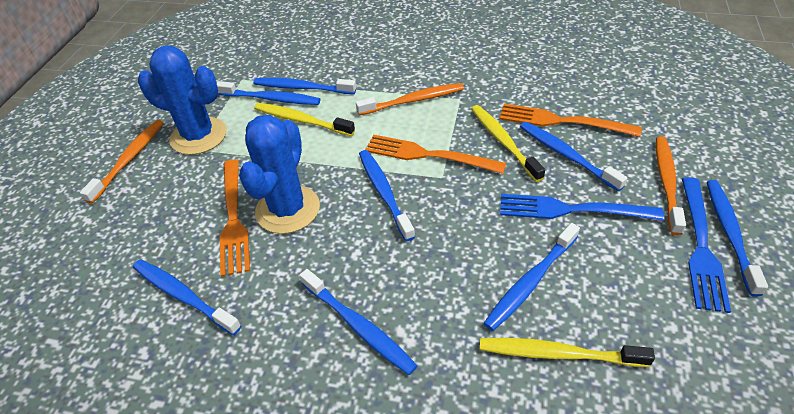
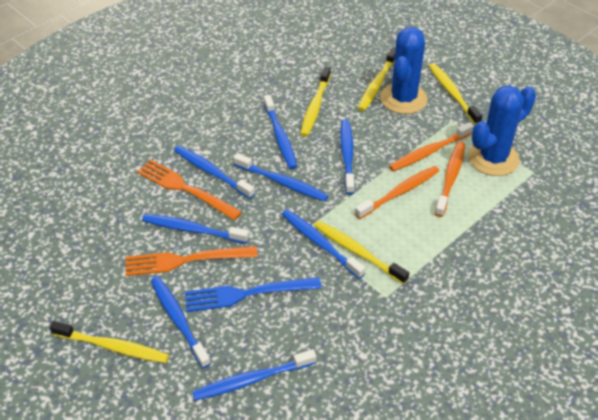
blue fork: 2 -> 1
orange fork: 3 -> 2
yellow toothbrush: 3 -> 5

